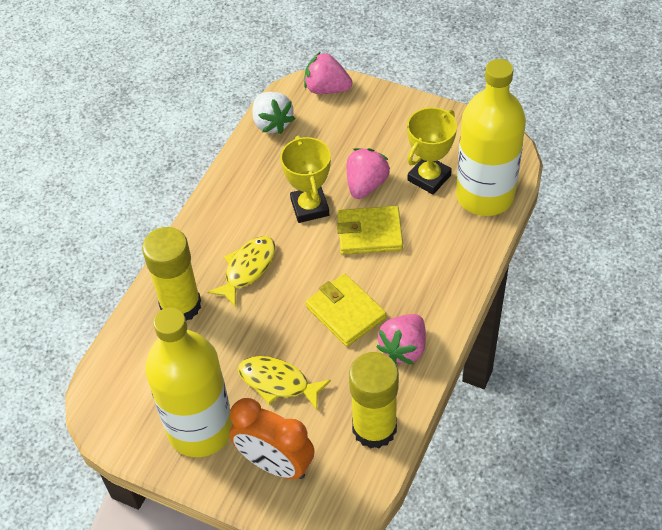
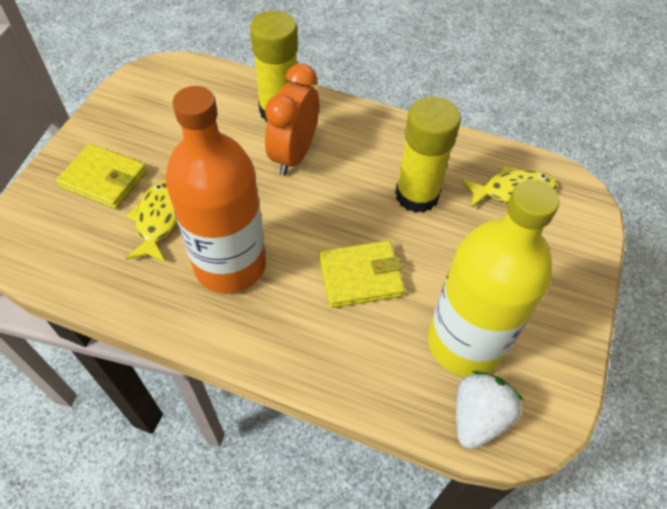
orange bottle: 0 -> 1
pink strawberry: 3 -> 0
yellow bottle: 2 -> 1
yellow trophy: 2 -> 0

